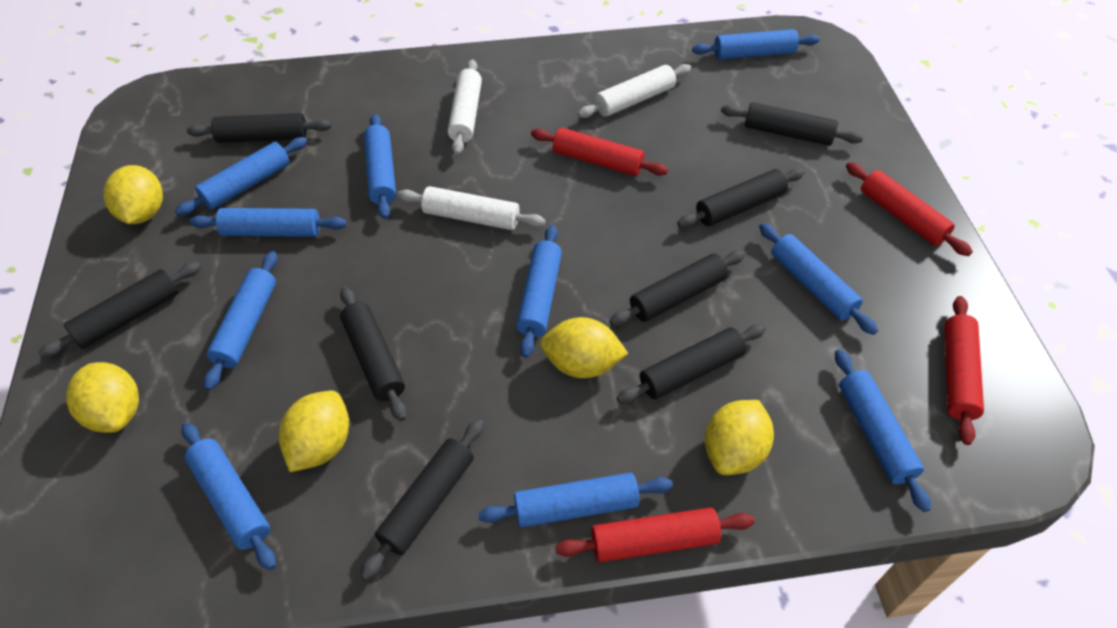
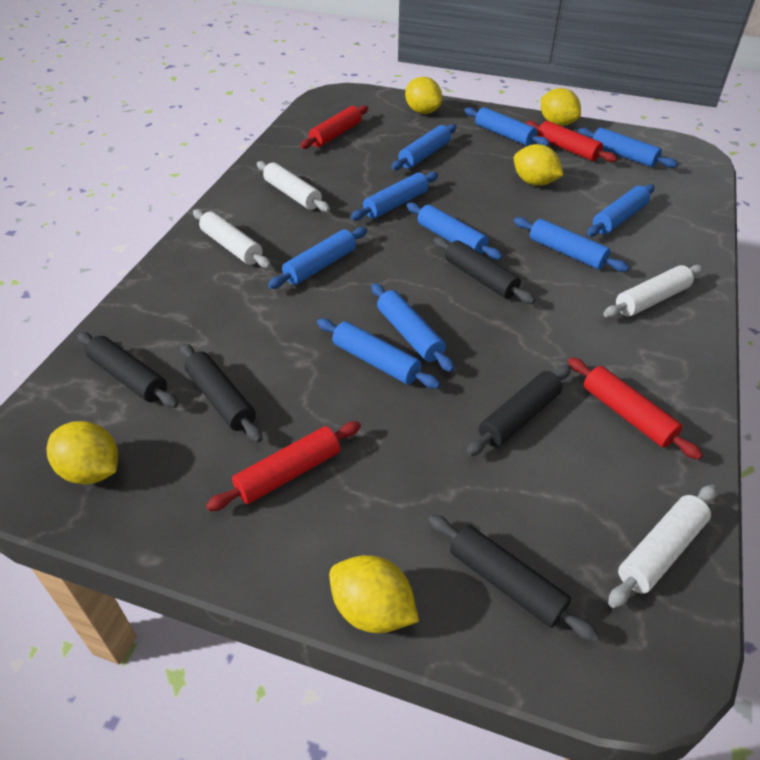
black rolling pin: 8 -> 5
white rolling pin: 3 -> 4

